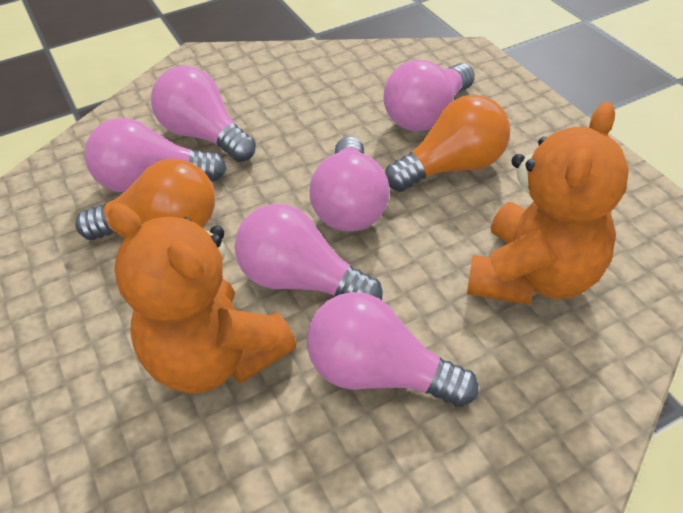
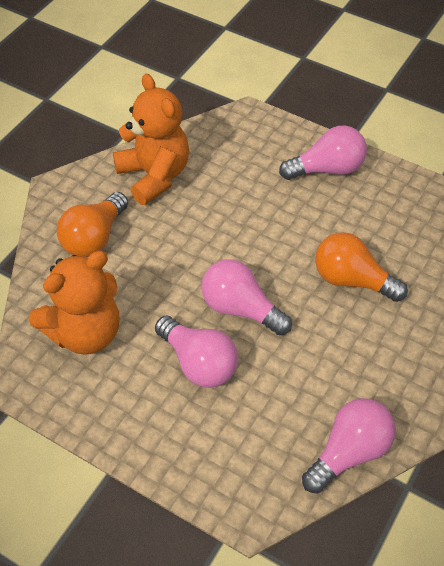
pink light bulb: 6 -> 4

